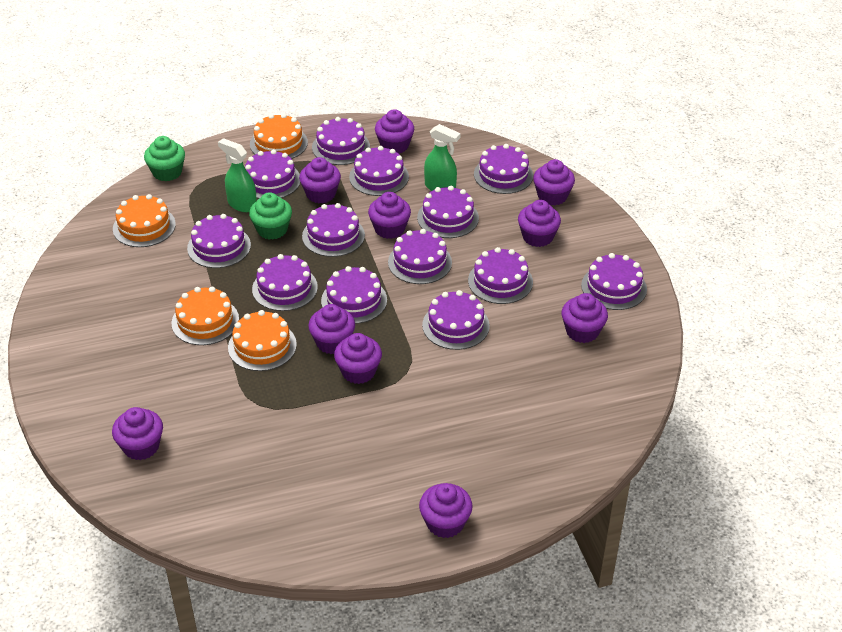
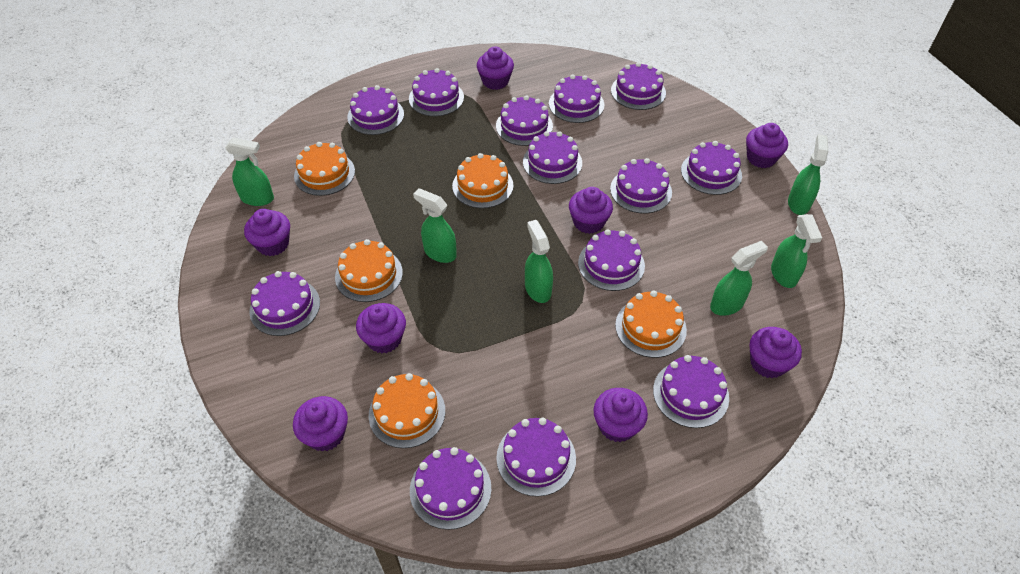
green cupcake: 2 -> 0
green spray bottle: 2 -> 6
orange cake: 4 -> 5
purple cupcake: 10 -> 8

